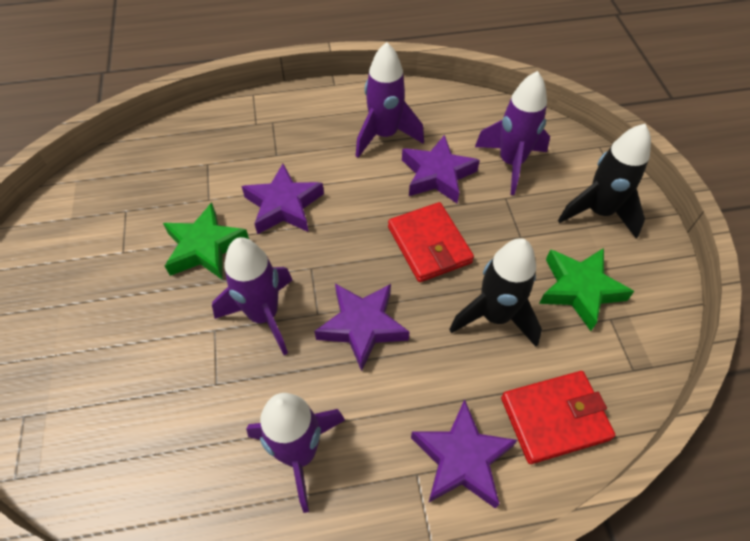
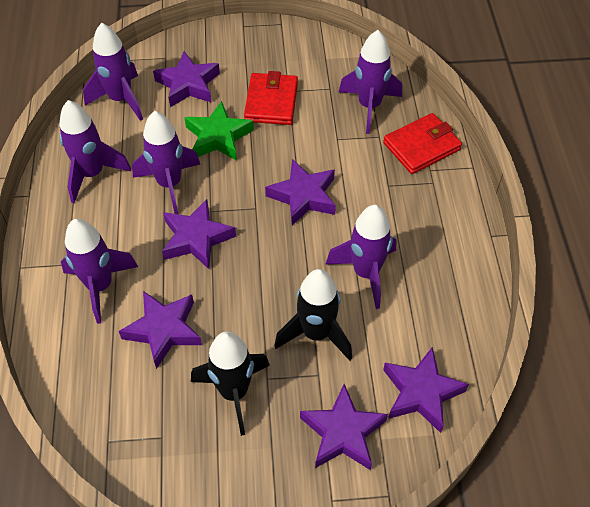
green star: 2 -> 1
purple rocket: 4 -> 6
purple star: 4 -> 6

